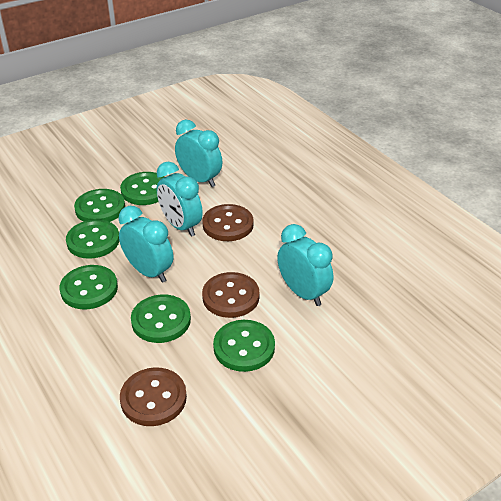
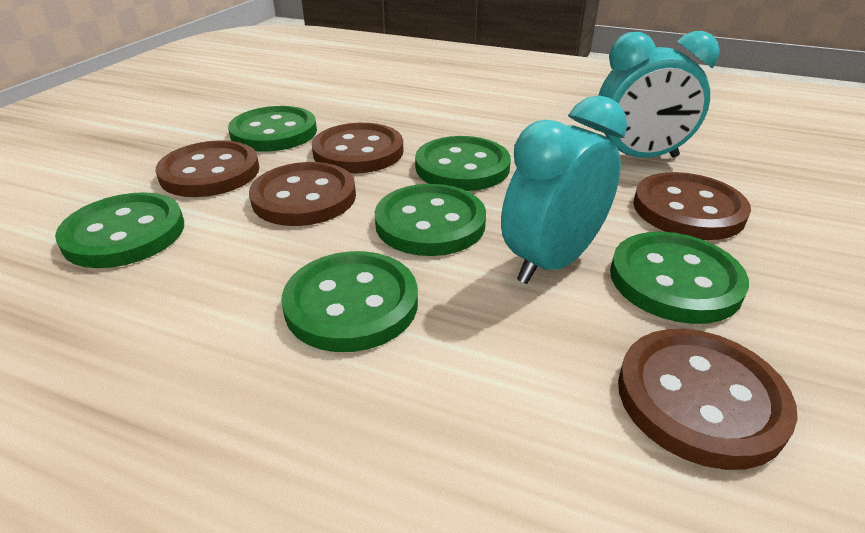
brown button: 3 -> 5
turquoise clock: 4 -> 2

